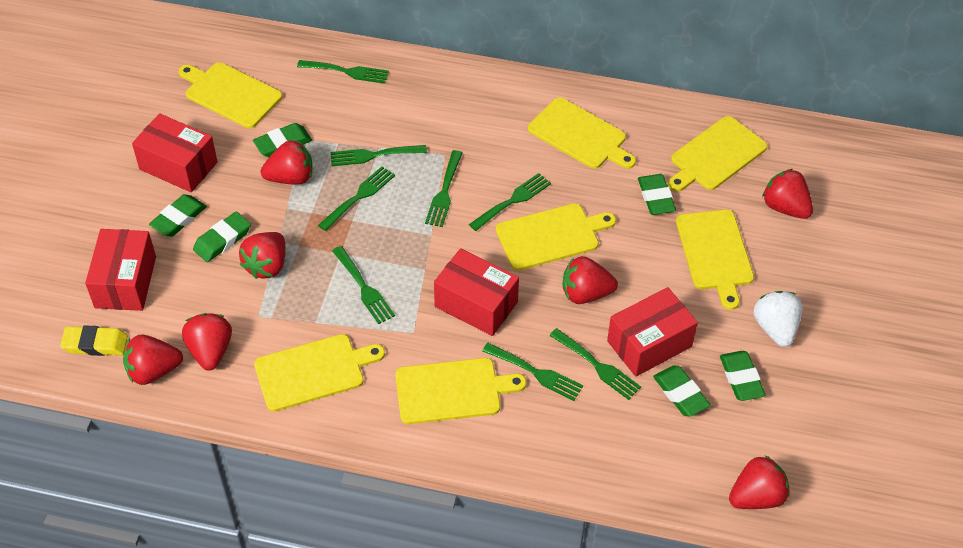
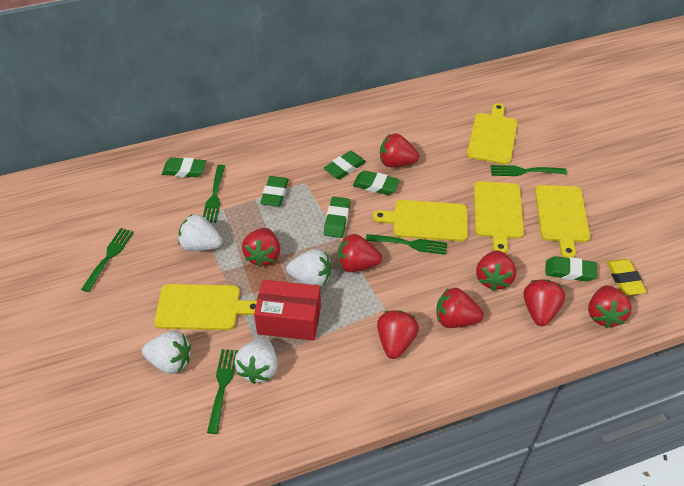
green fork: 8 -> 5
red box: 4 -> 1
red strawberry: 7 -> 8
white strawberry: 1 -> 4
yellow cutting board: 7 -> 5

